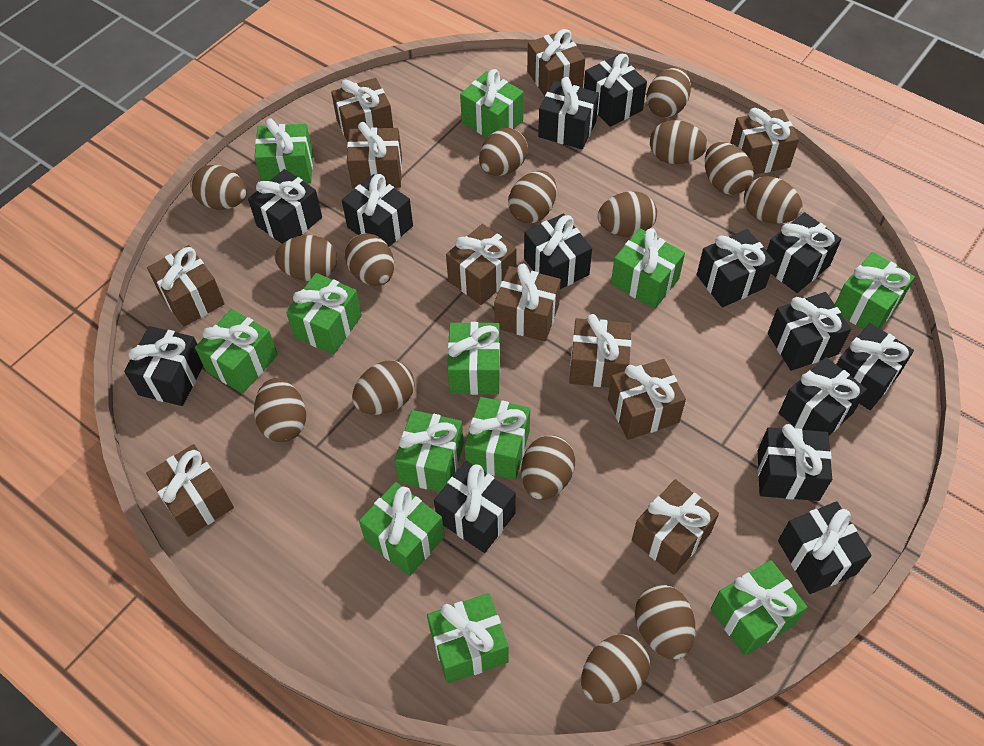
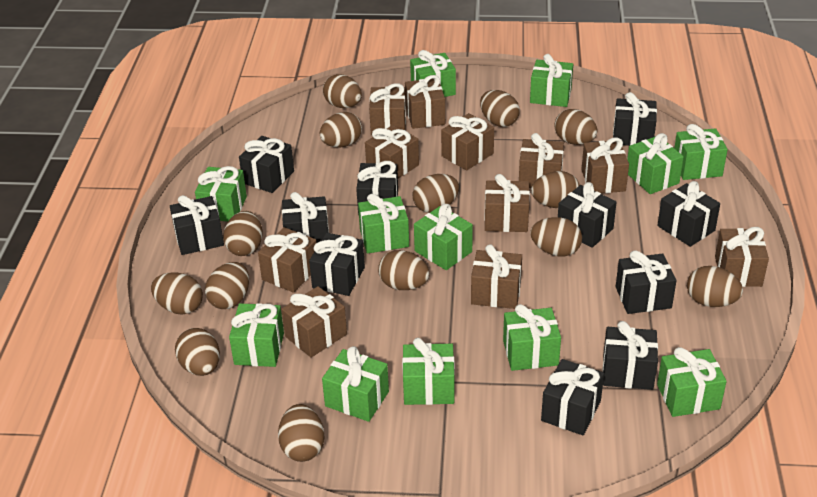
black gift: 14 -> 11
brown egg: 15 -> 14

